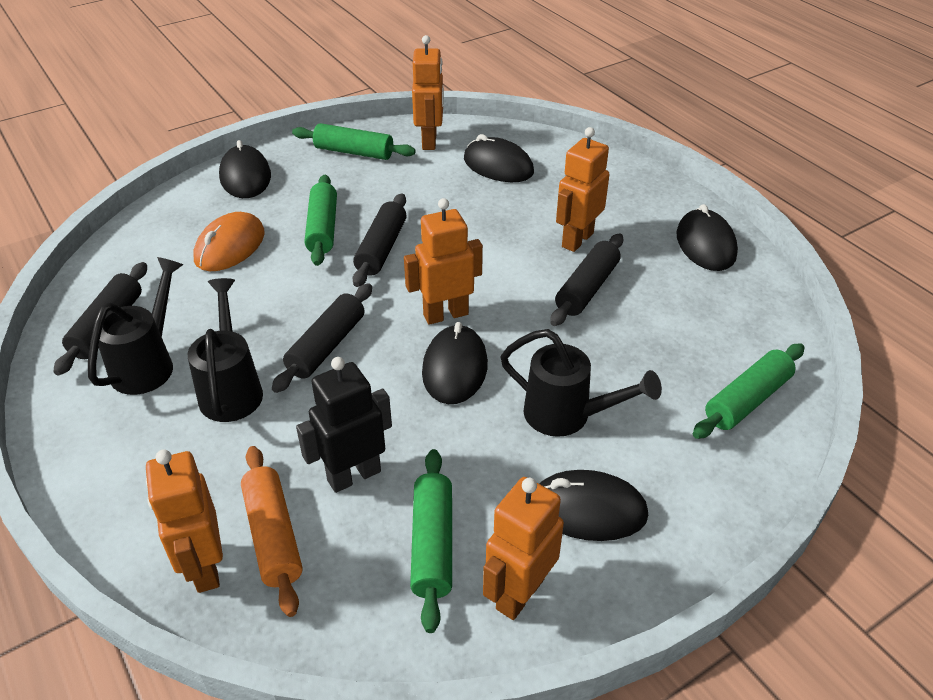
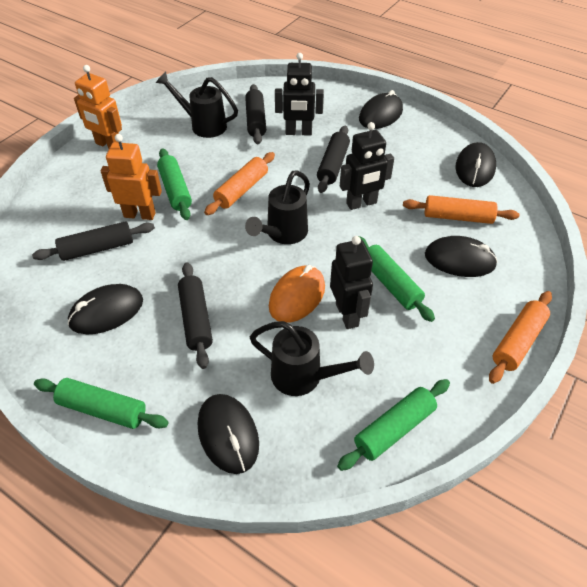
black robot: 1 -> 3
orange robot: 5 -> 2
orange rolling pin: 1 -> 3

